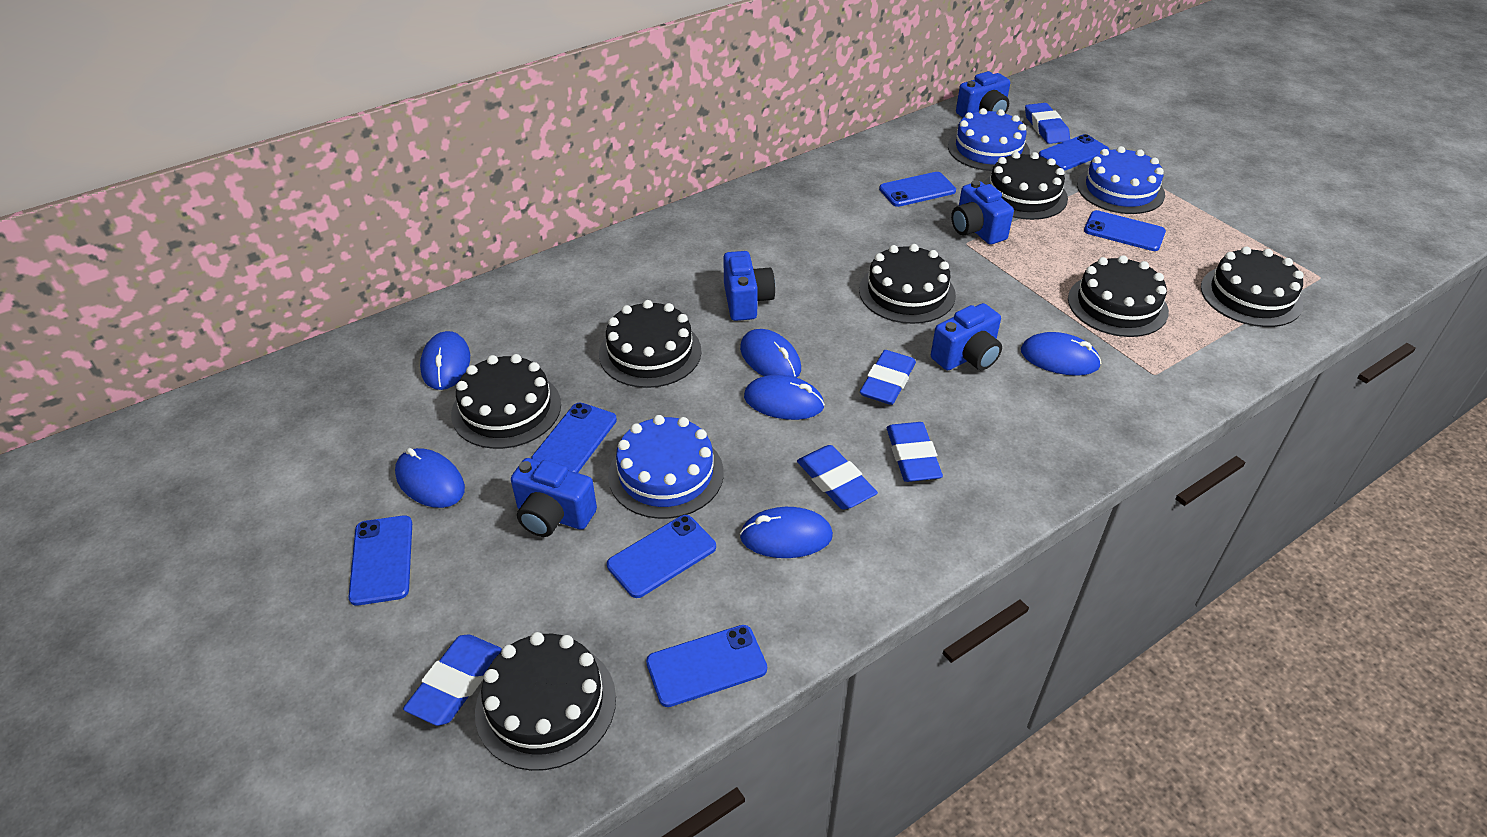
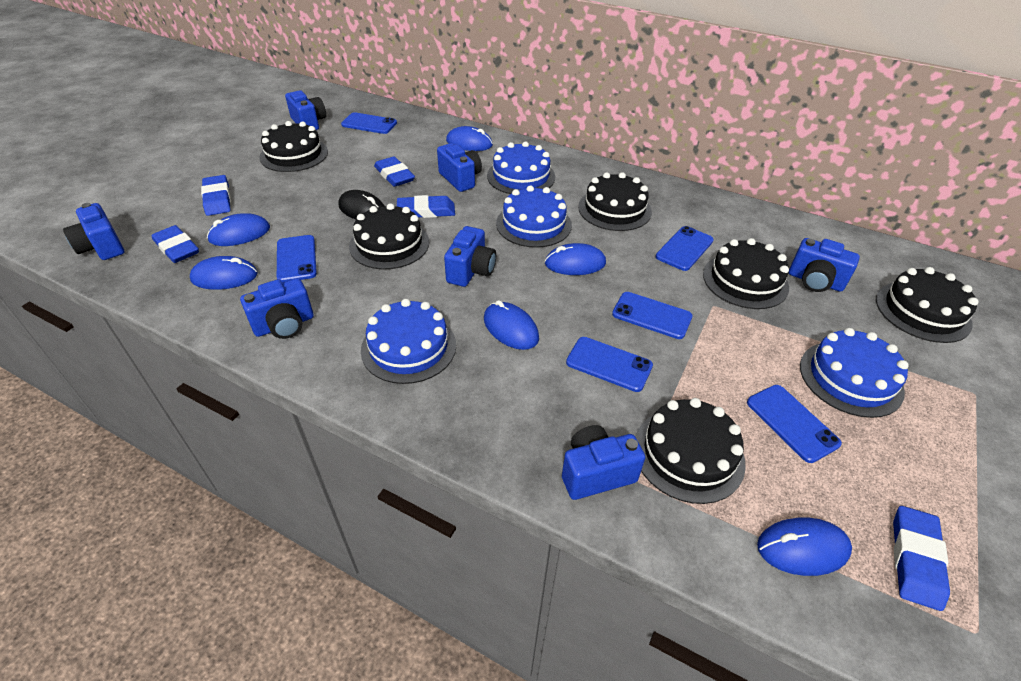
black cake: 7 -> 6
black mouse: 0 -> 1
blue cake: 3 -> 4
blue camera: 5 -> 7
blue phone: 7 -> 6

